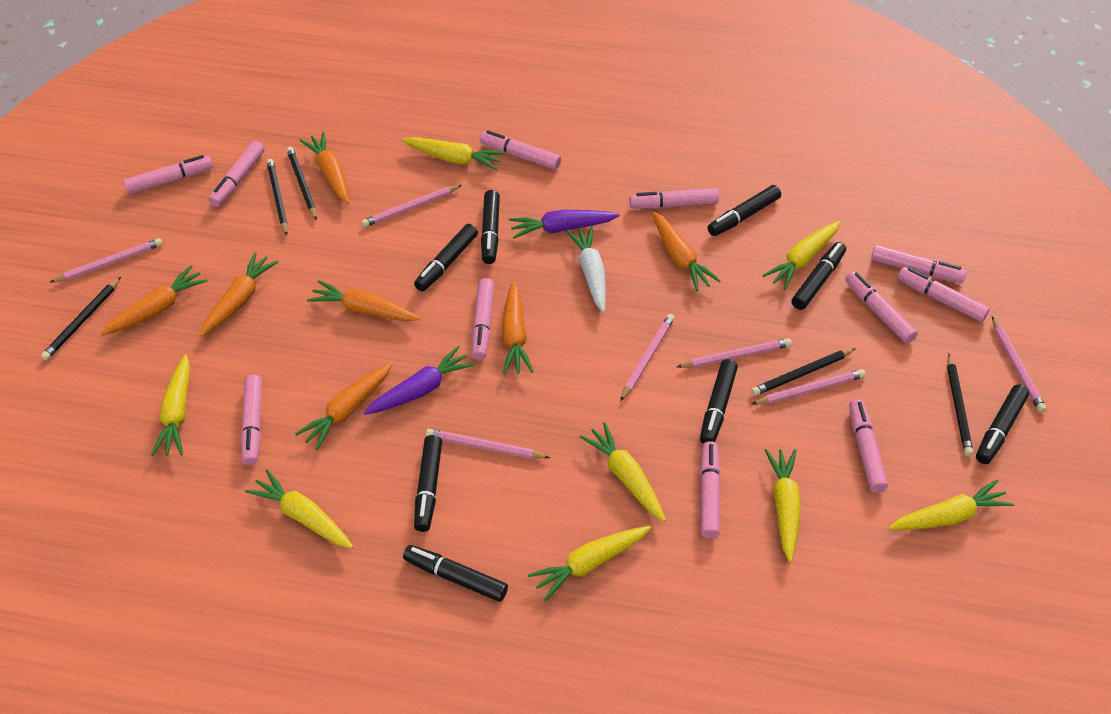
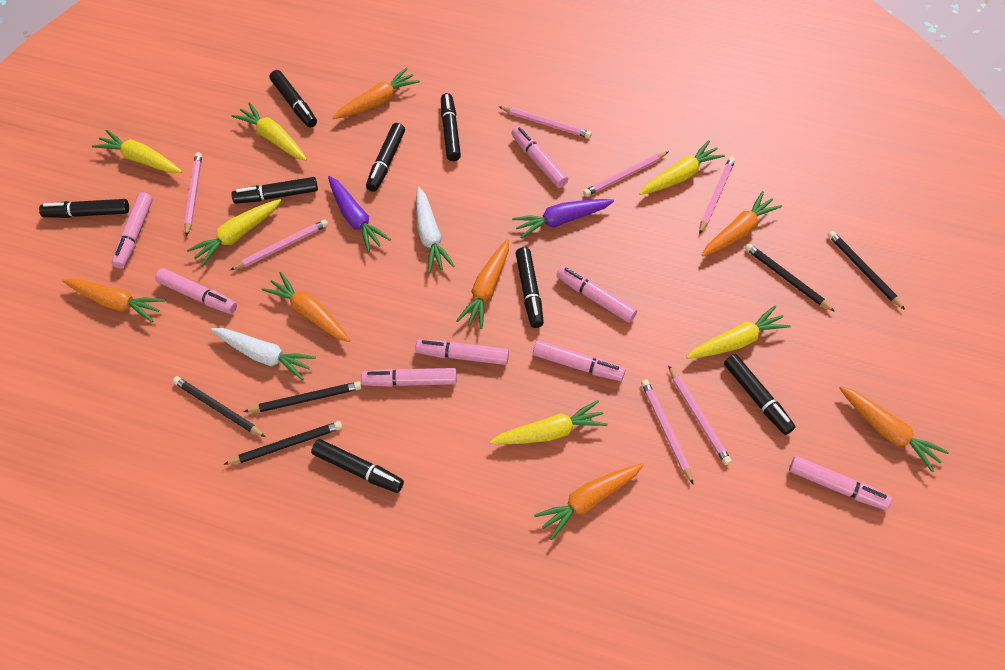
pink marker: 11 -> 8
white carrot: 1 -> 2
yellow carrot: 8 -> 6

